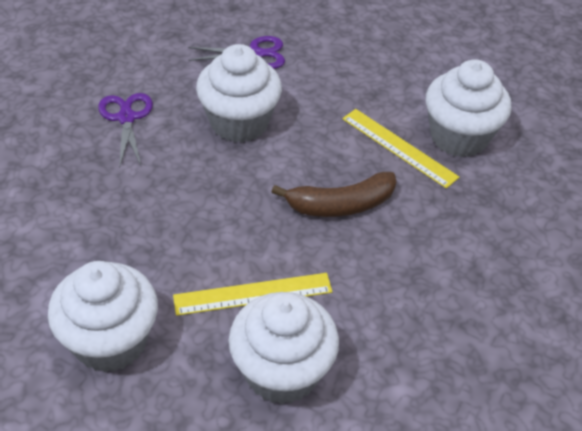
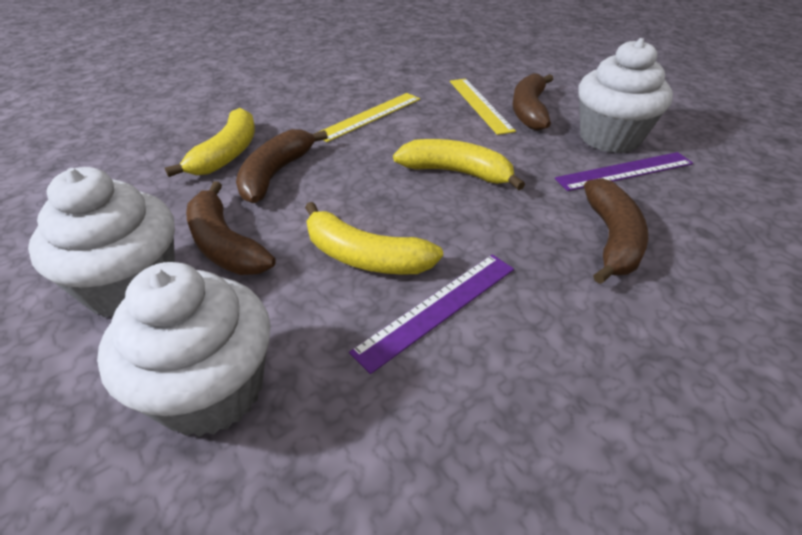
brown banana: 1 -> 4
purple ruler: 0 -> 2
purple scissors: 2 -> 0
white cupcake: 4 -> 3
yellow banana: 0 -> 3

